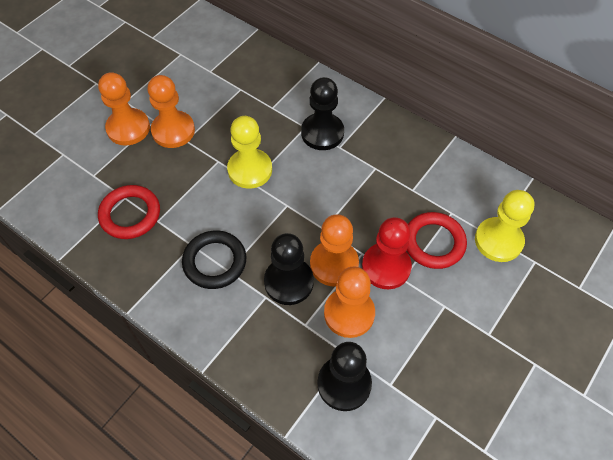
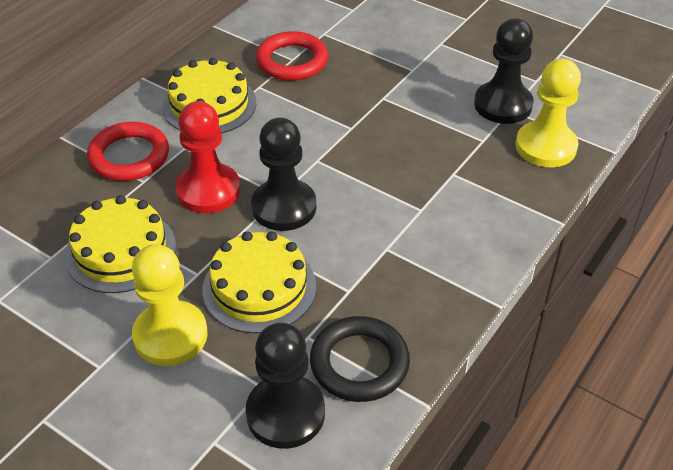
orange pawn: 4 -> 0
yellow cake: 0 -> 3

